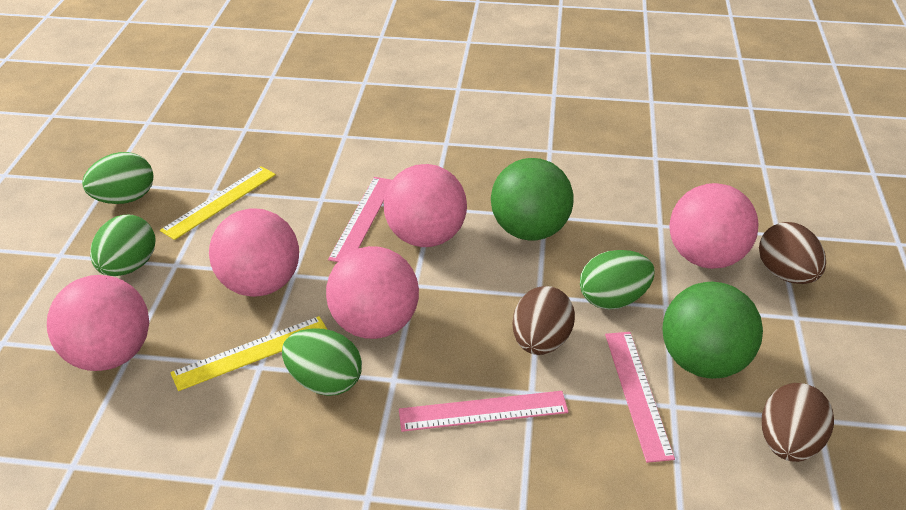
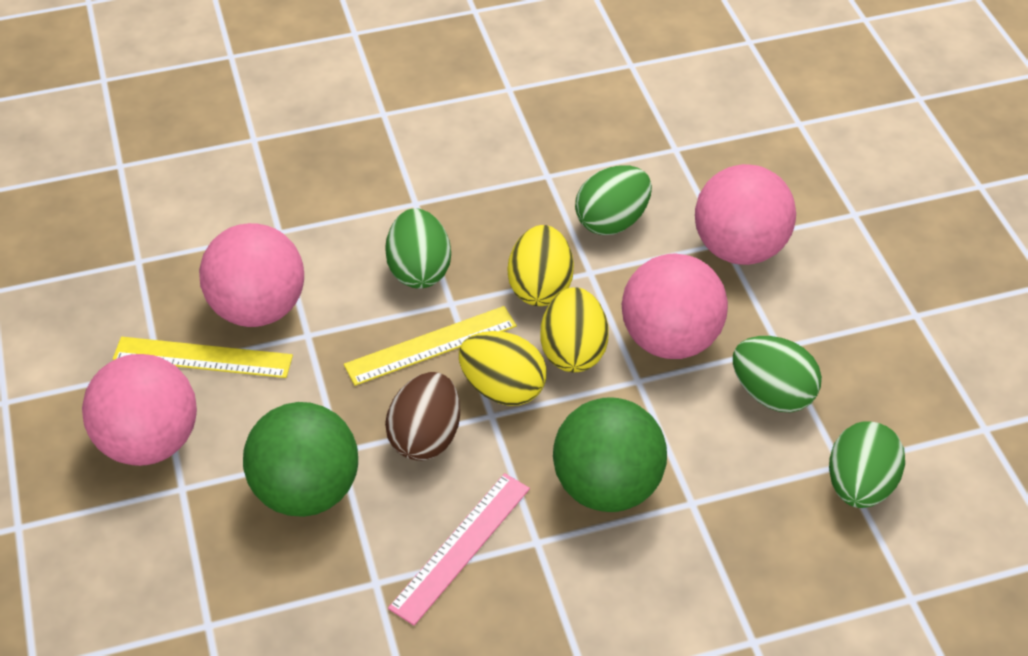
brown egg: 3 -> 1
pink ball: 5 -> 4
pink ruler: 3 -> 1
yellow egg: 0 -> 3

